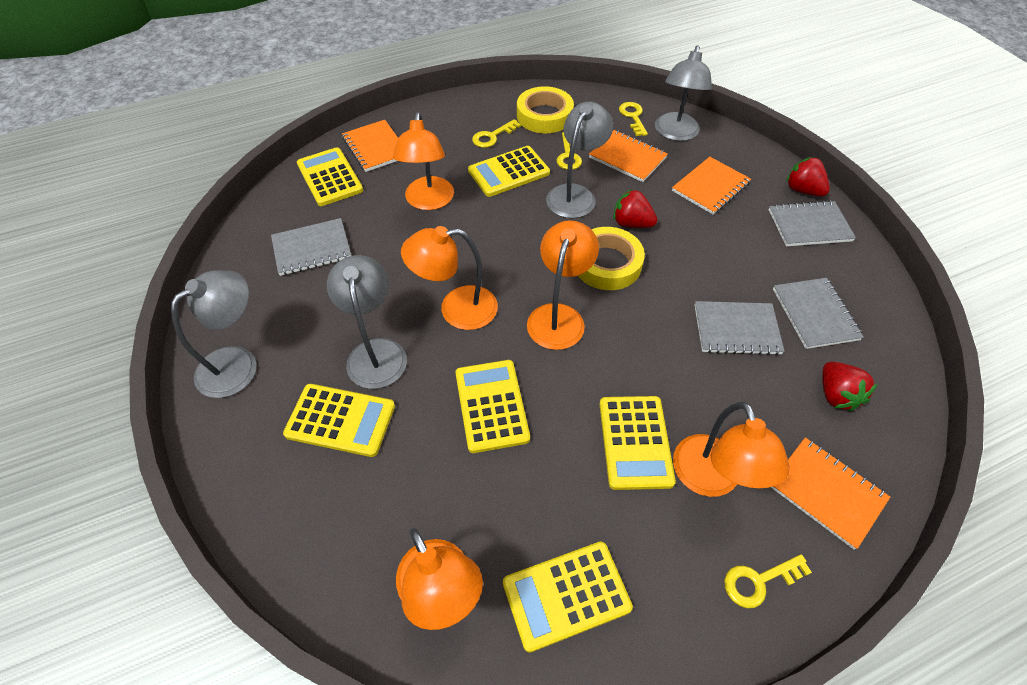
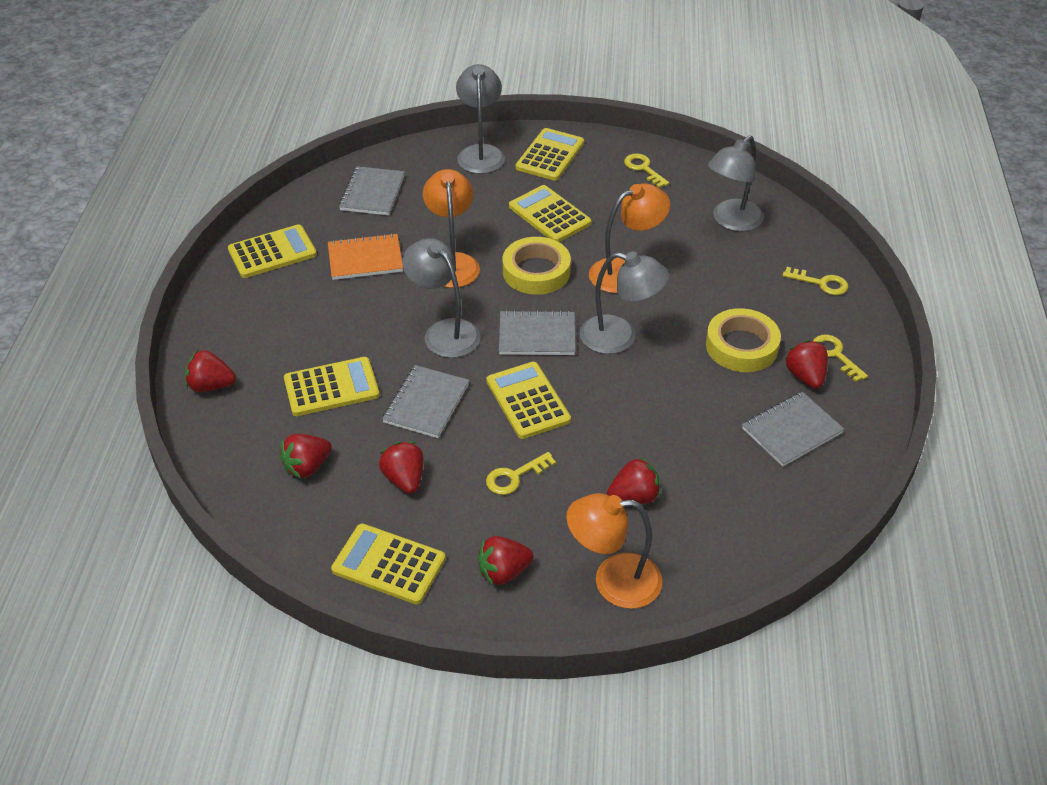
orange lamp: 5 -> 3
orange notebook: 4 -> 1
red strawberry: 3 -> 6

